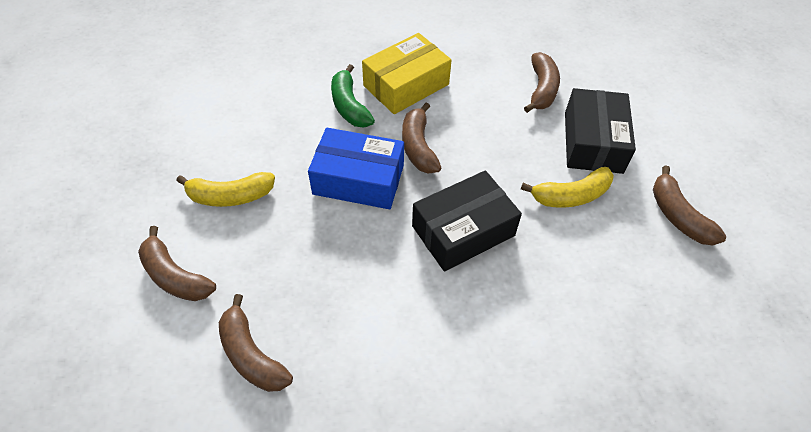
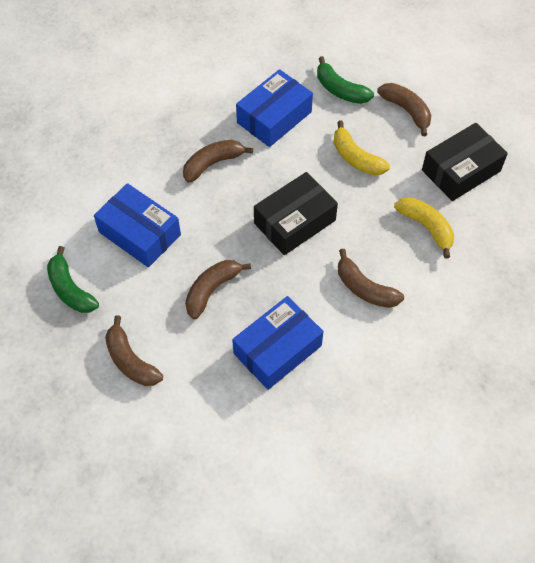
blue box: 1 -> 3
green banana: 1 -> 2
yellow box: 1 -> 0

